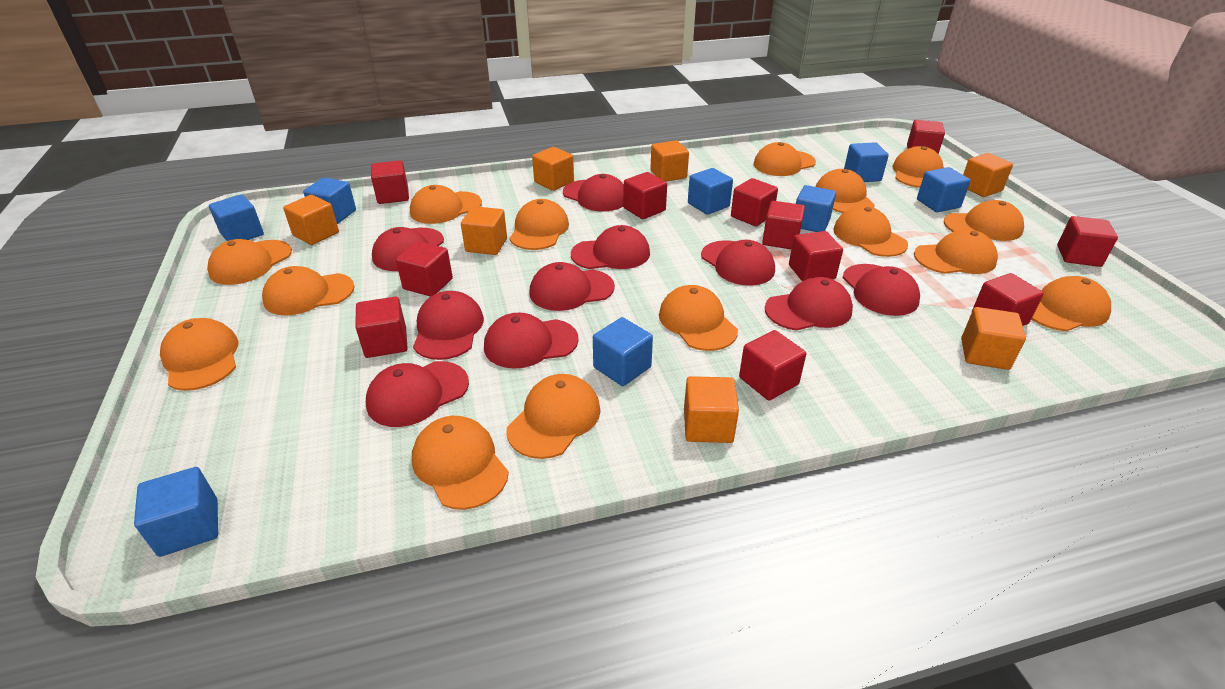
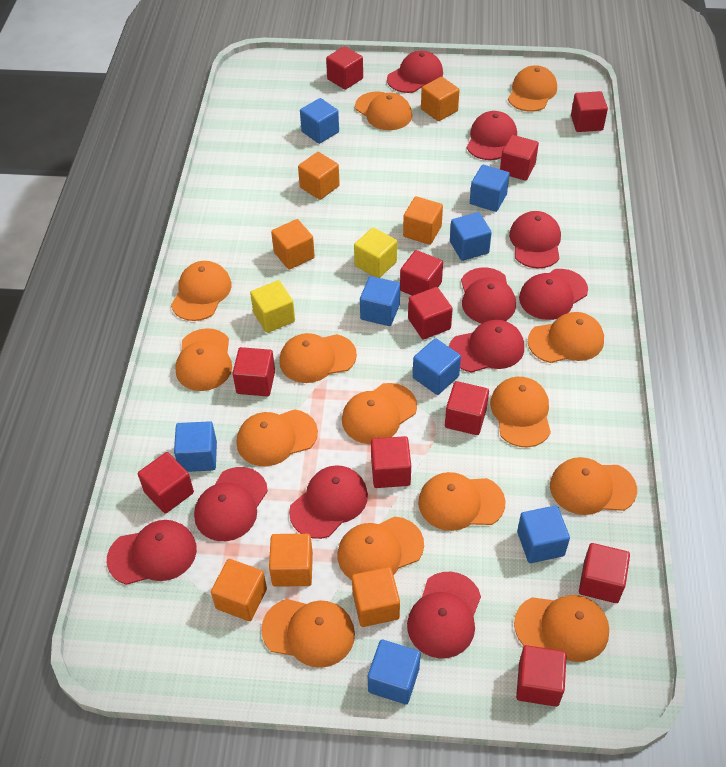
orange cap: 15 -> 14
yellow cube: 0 -> 2

